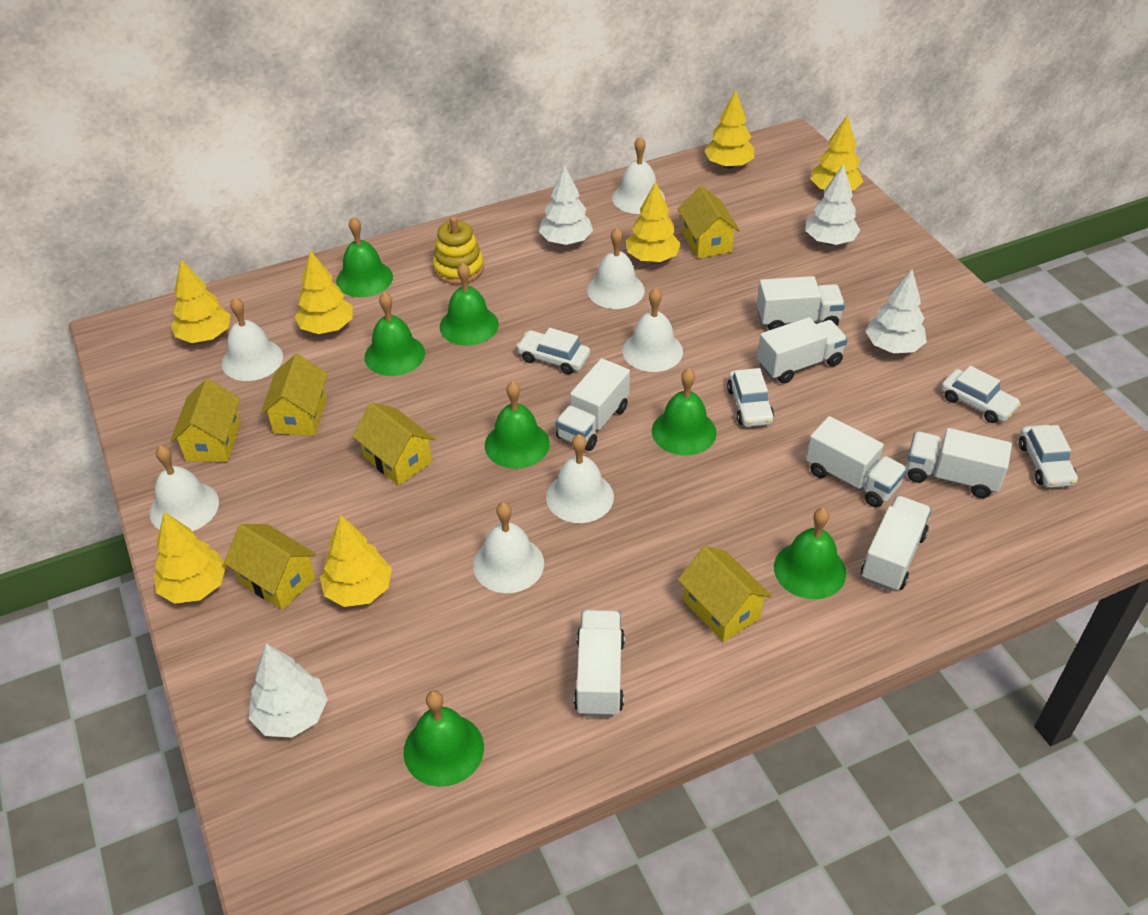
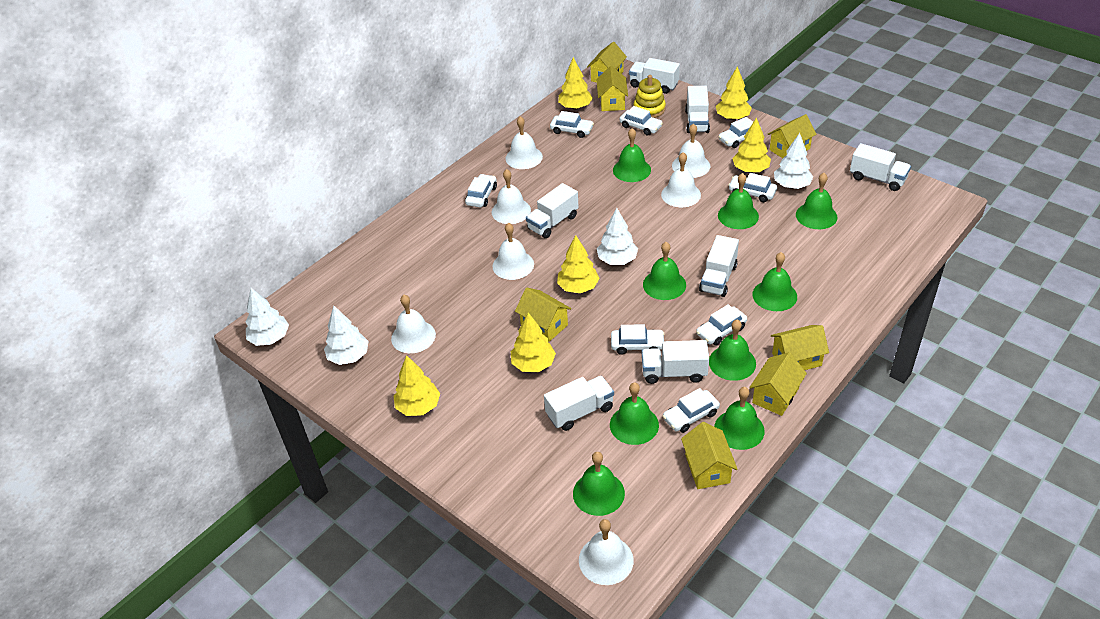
green bell: 7 -> 9
white car: 4 -> 8
yellow house: 6 -> 7
yellow tree: 7 -> 6

